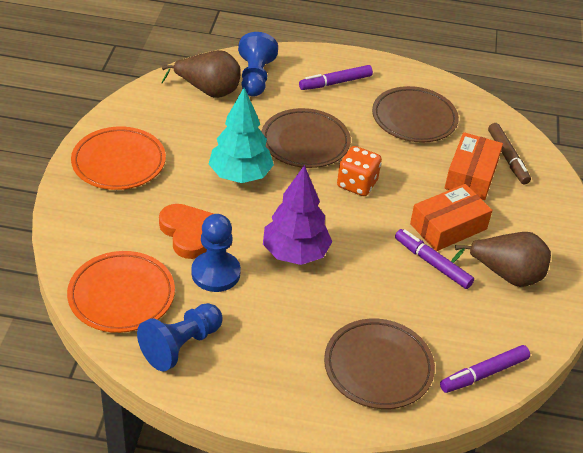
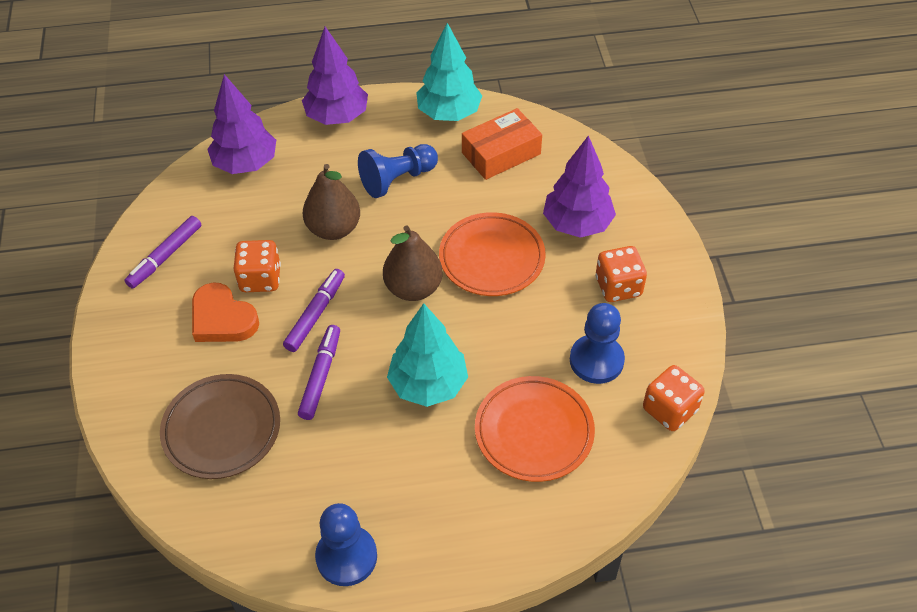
brown marker: 1 -> 0
brown plate: 3 -> 1
orange box: 2 -> 1
orange dice: 1 -> 3
purple tree: 1 -> 3
turquoise tree: 1 -> 2

